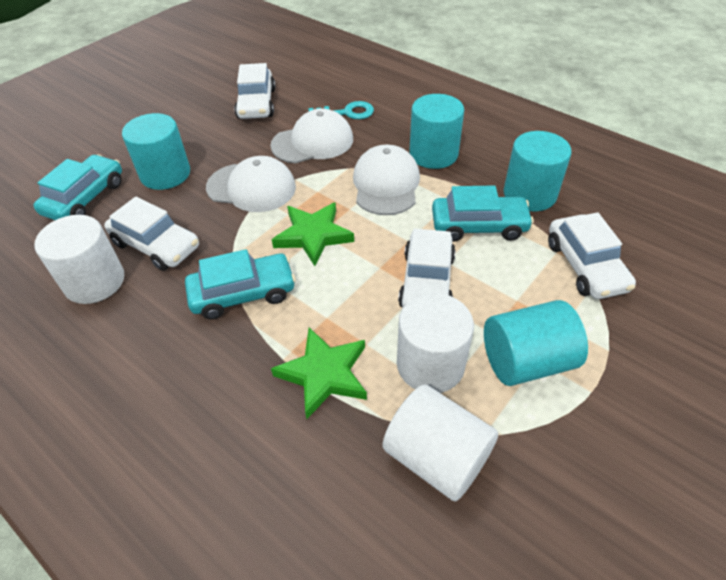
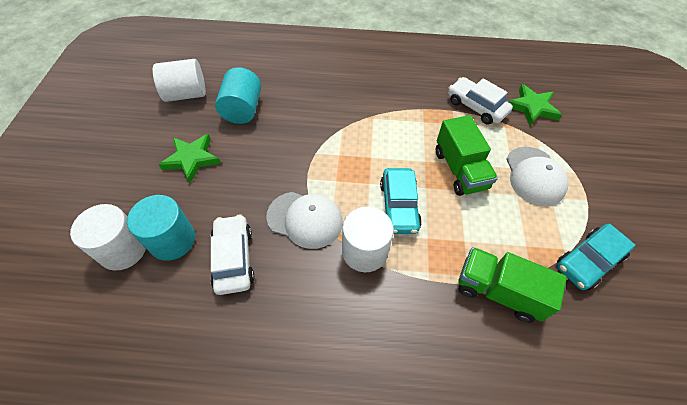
green truck: 0 -> 2
turquoise car: 3 -> 2
turquoise cylinder: 4 -> 2
turquoise key: 1 -> 0
white cap: 3 -> 2
white car: 4 -> 2

